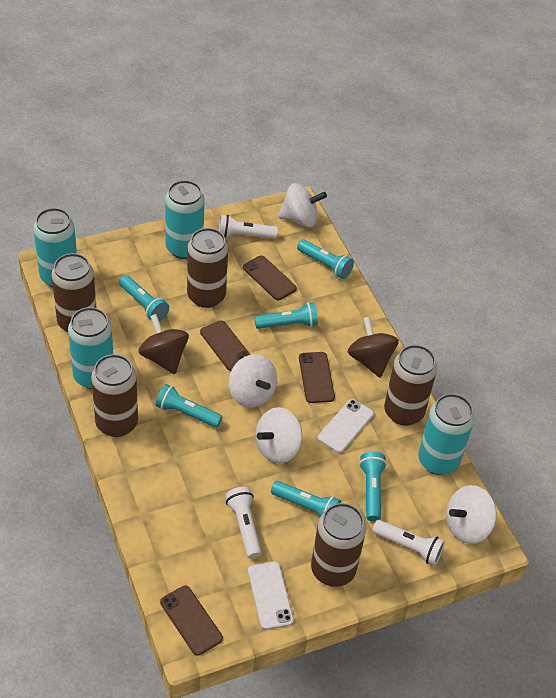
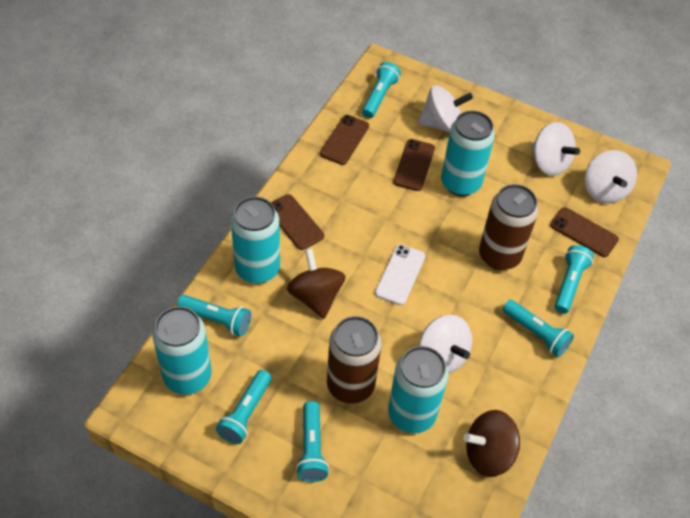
brown can: 5 -> 2
white flashlight: 3 -> 0
white phone: 2 -> 1

